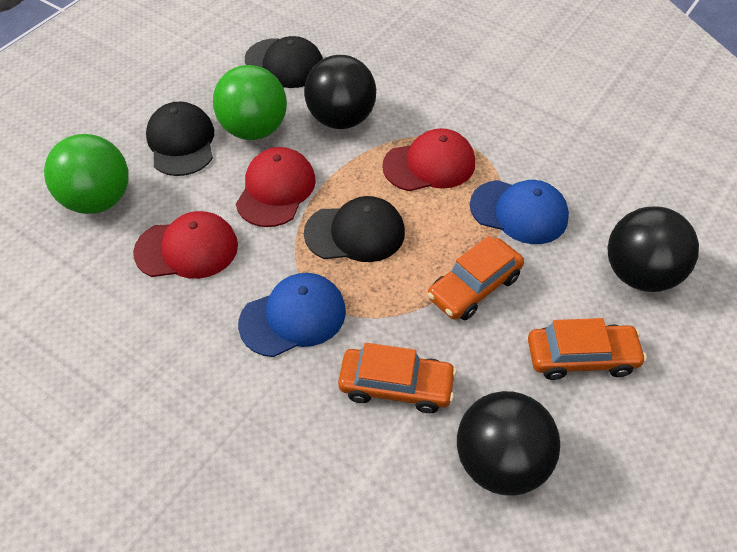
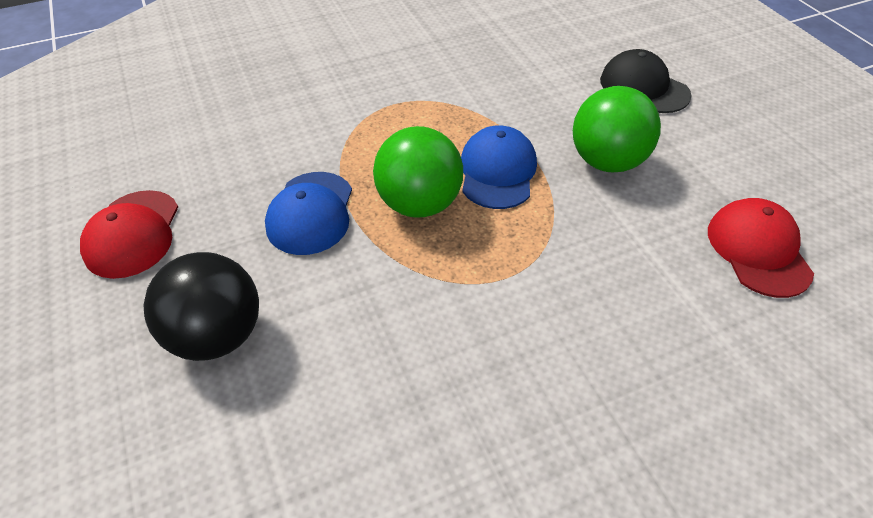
black ball: 3 -> 1
black cap: 3 -> 1
orange car: 3 -> 0
red cap: 3 -> 2

